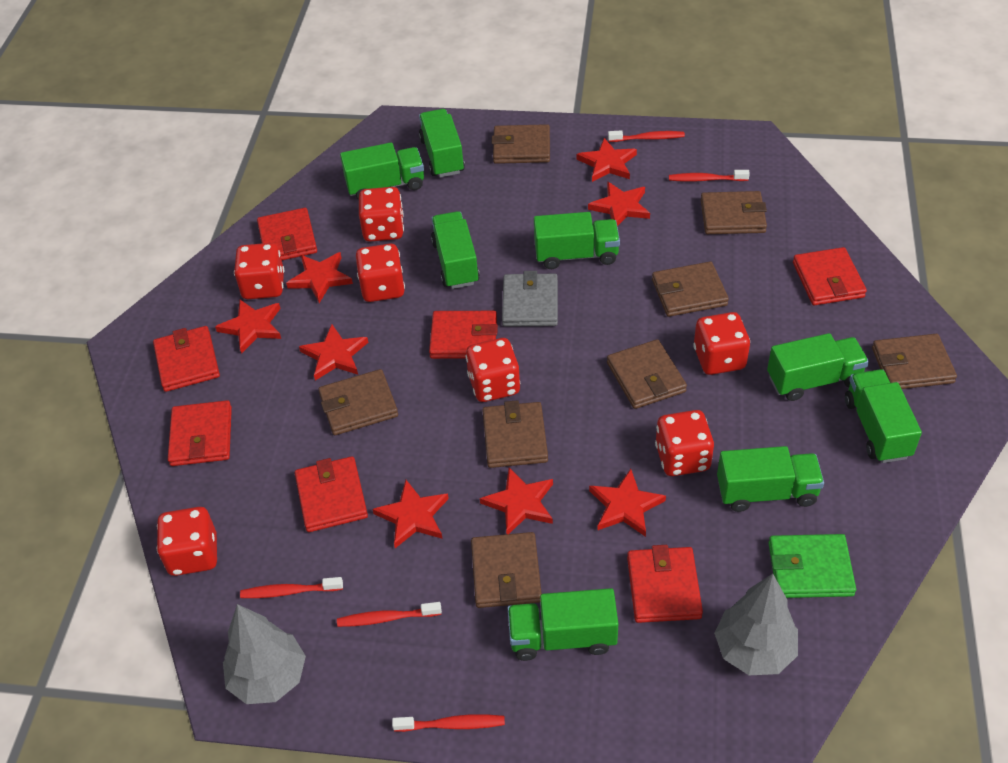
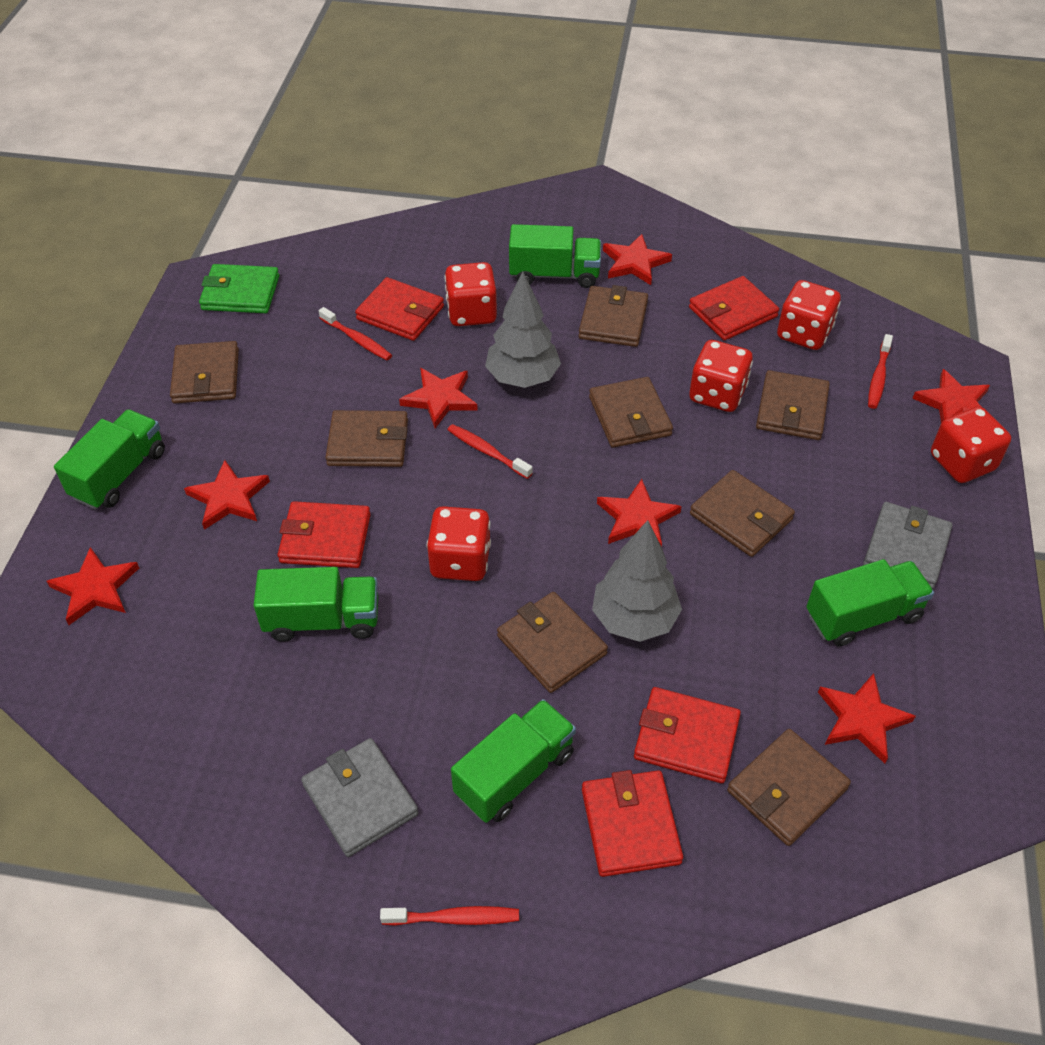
green truck: 8 -> 5
grey wallet: 1 -> 2
red dice: 7 -> 5
red star: 8 -> 7
red toothbrush: 5 -> 4
red wallet: 7 -> 5

